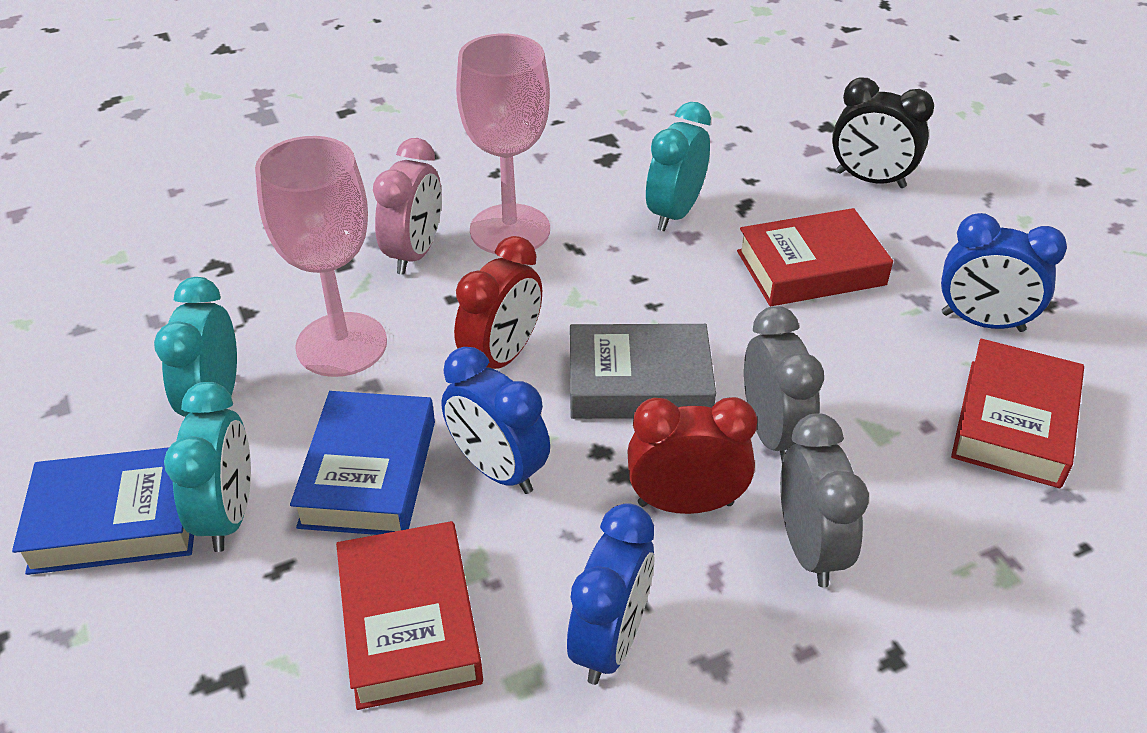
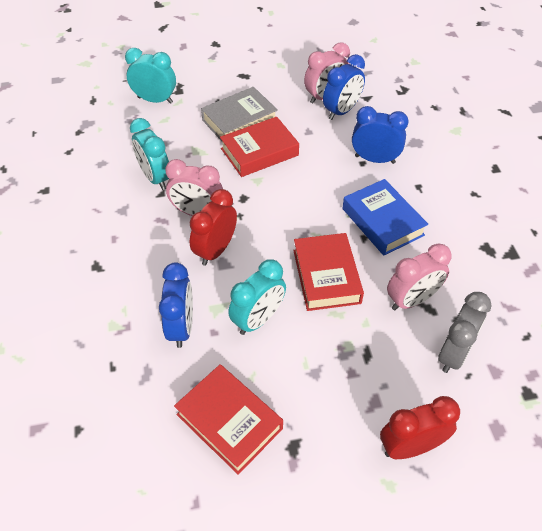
black clock: 1 -> 0
blue book: 2 -> 1
grey clock: 2 -> 1
pink clock: 1 -> 3
pink goblet: 2 -> 0

